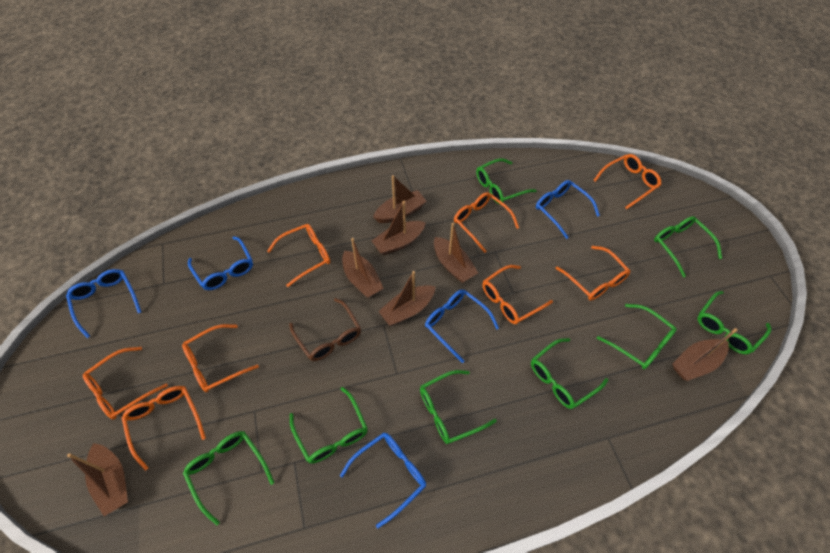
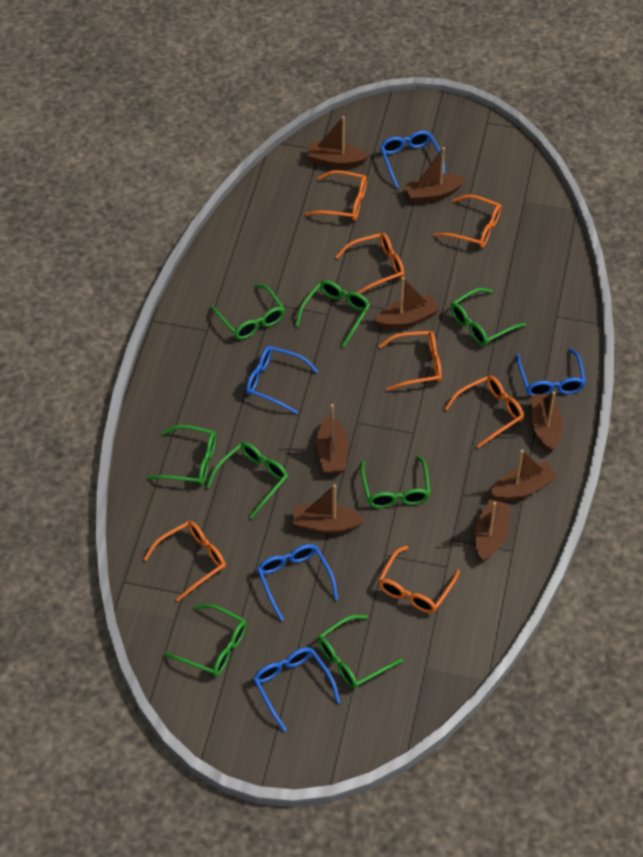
brown boat: 7 -> 8
brown glasses: 1 -> 0
orange glasses: 8 -> 7

